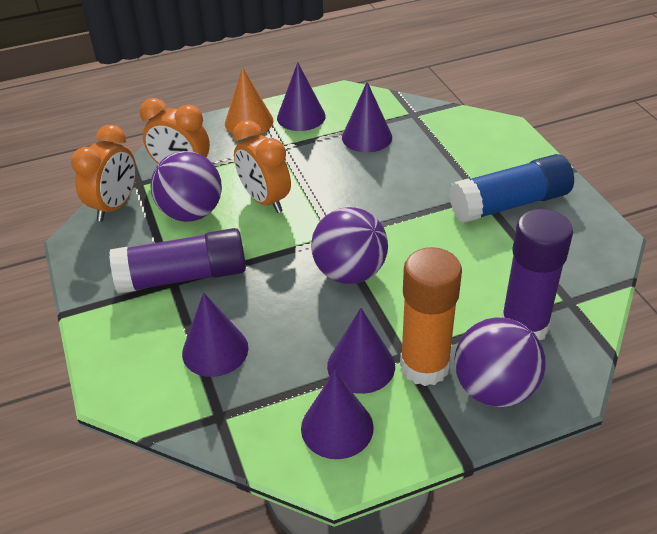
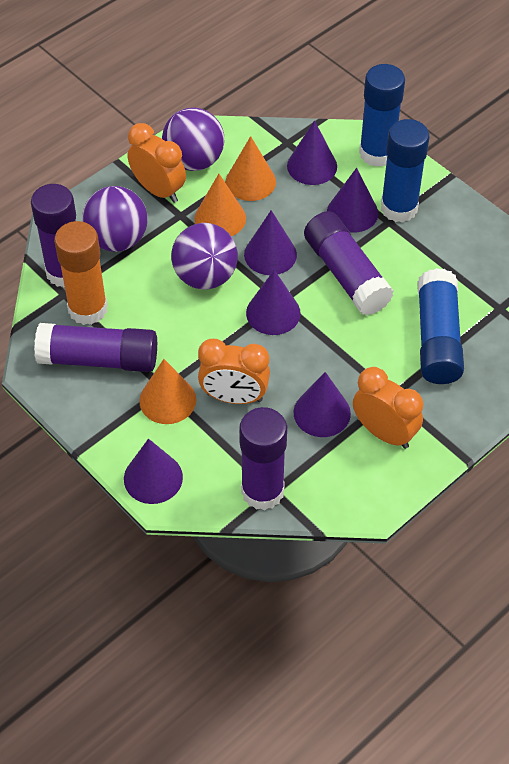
blue glue stick: 1 -> 3
orange cone: 1 -> 3
purple cone: 5 -> 6
purple glue stick: 2 -> 4

